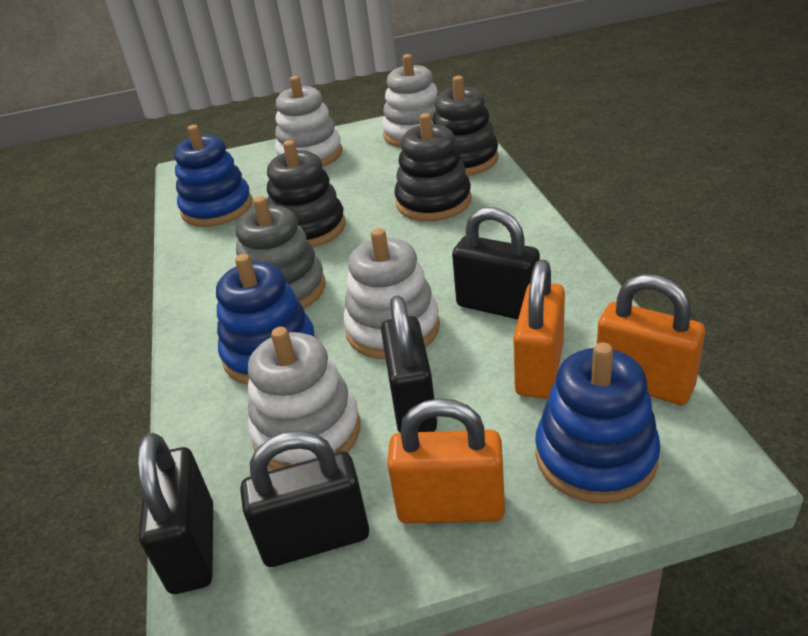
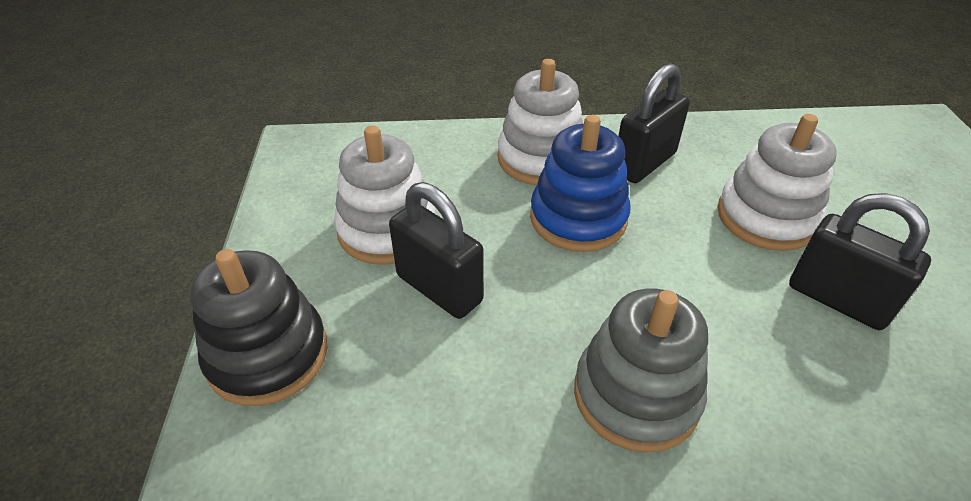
black padlock: 4 -> 3
black stacking toy: 3 -> 1
blue stacking toy: 3 -> 1
orange padlock: 3 -> 0
white stacking toy: 4 -> 3

